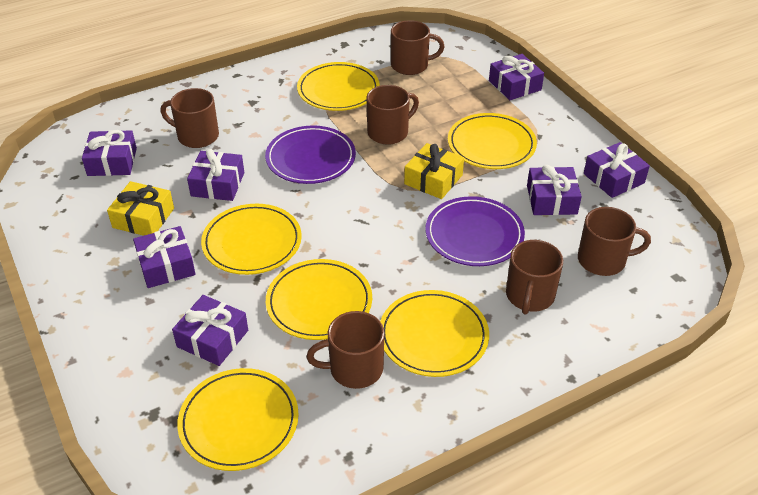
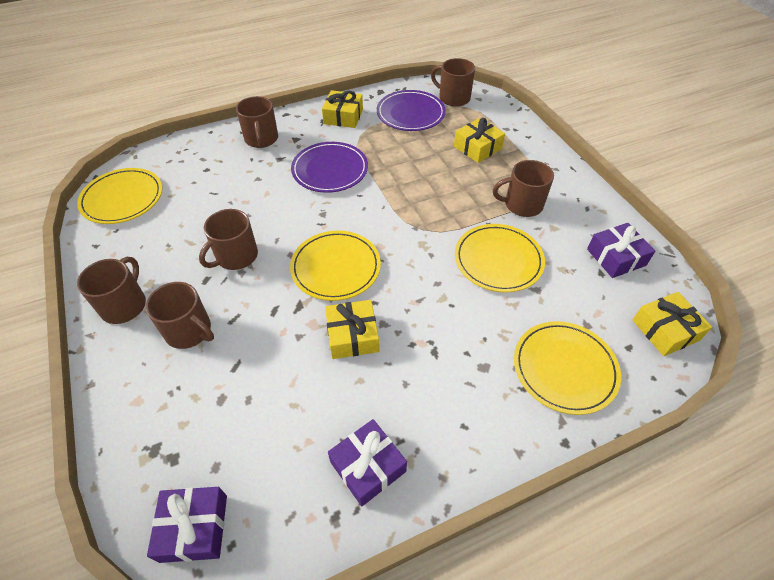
purple gift: 7 -> 3
yellow gift: 2 -> 4
yellow plate: 6 -> 4

